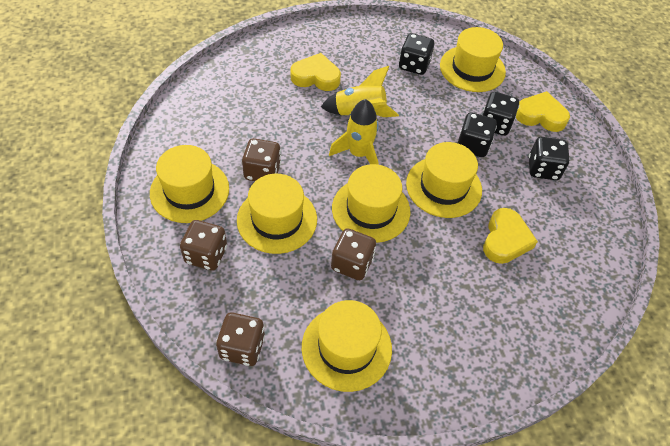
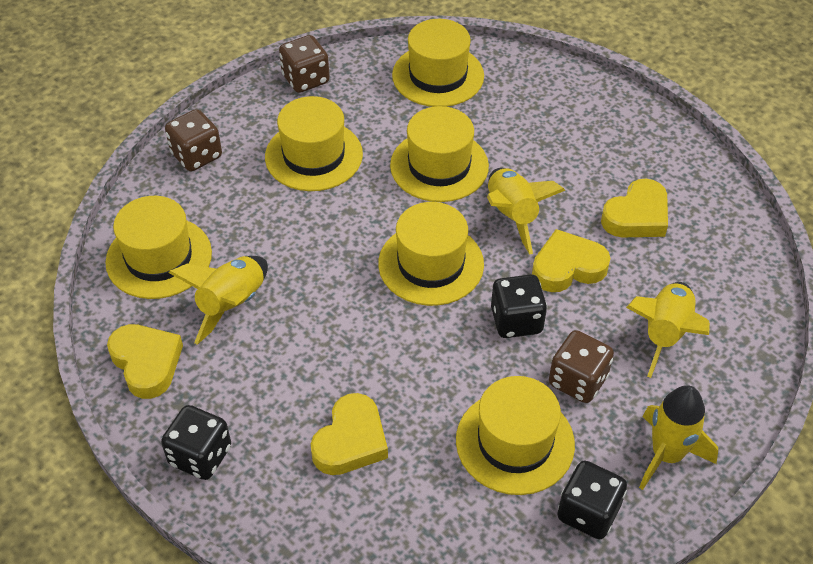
black dice: 4 -> 3
brown dice: 4 -> 3
yellow heart: 3 -> 4
yellow rocket: 2 -> 4

